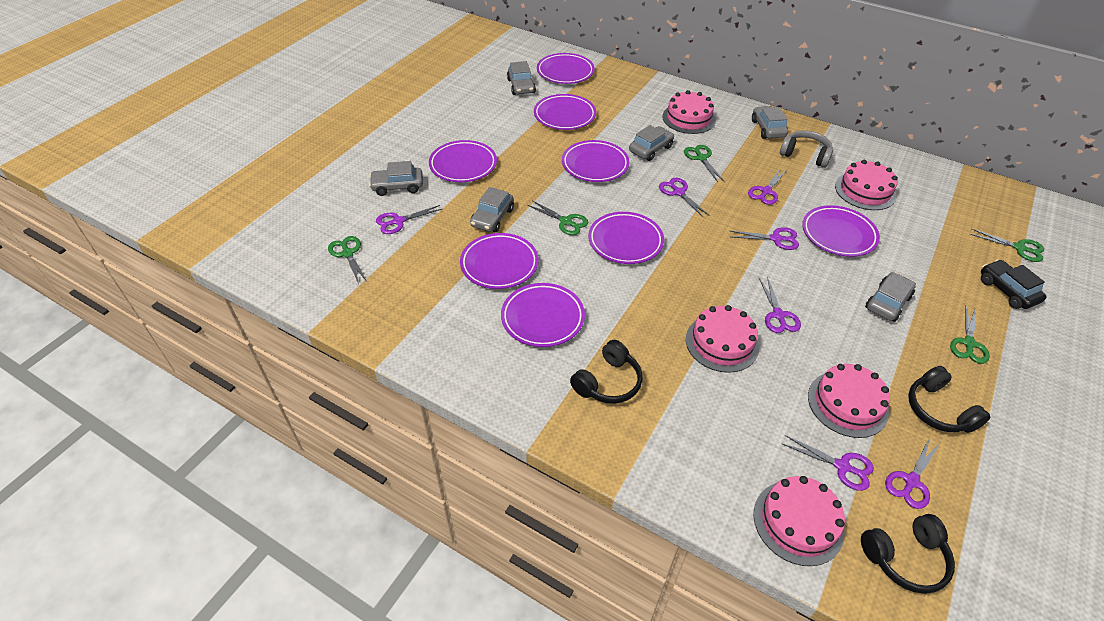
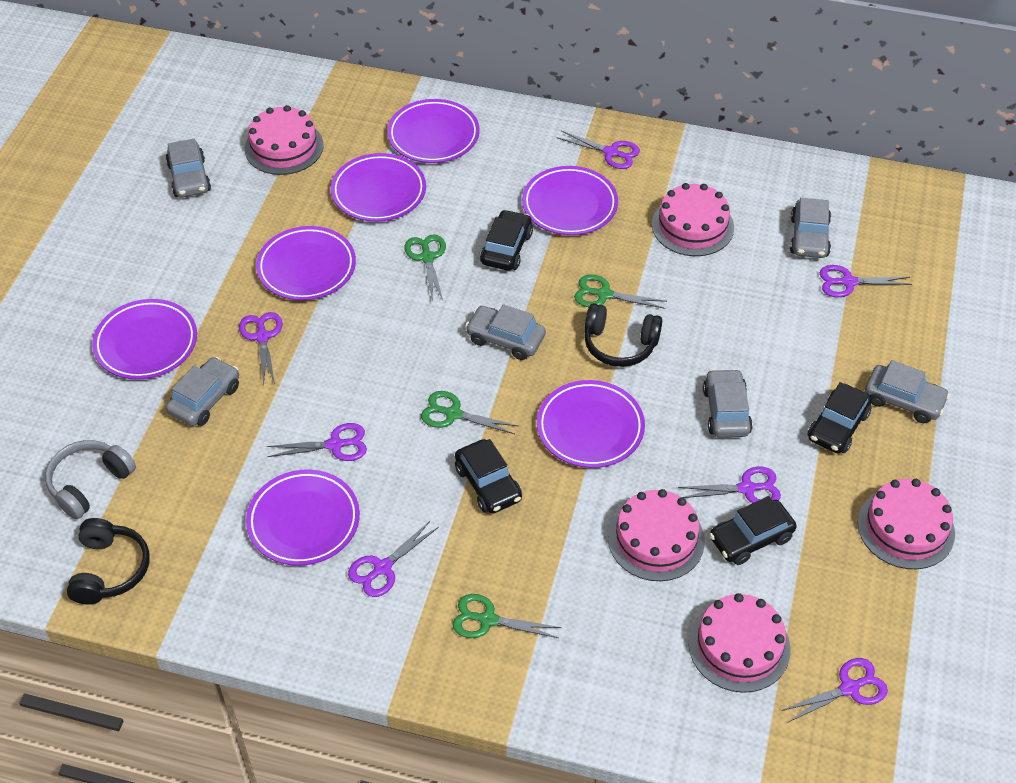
black car: 1 -> 4
black headphones: 3 -> 2
green scissors: 5 -> 4
purple plate: 8 -> 7

